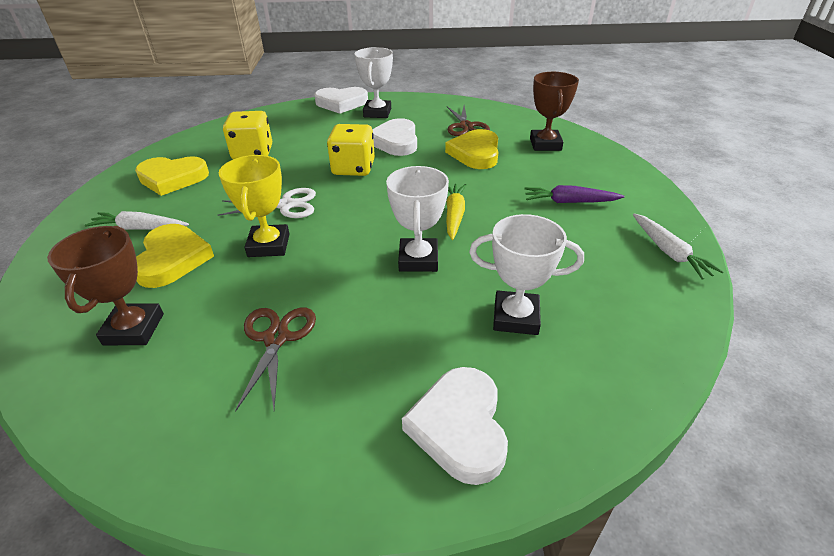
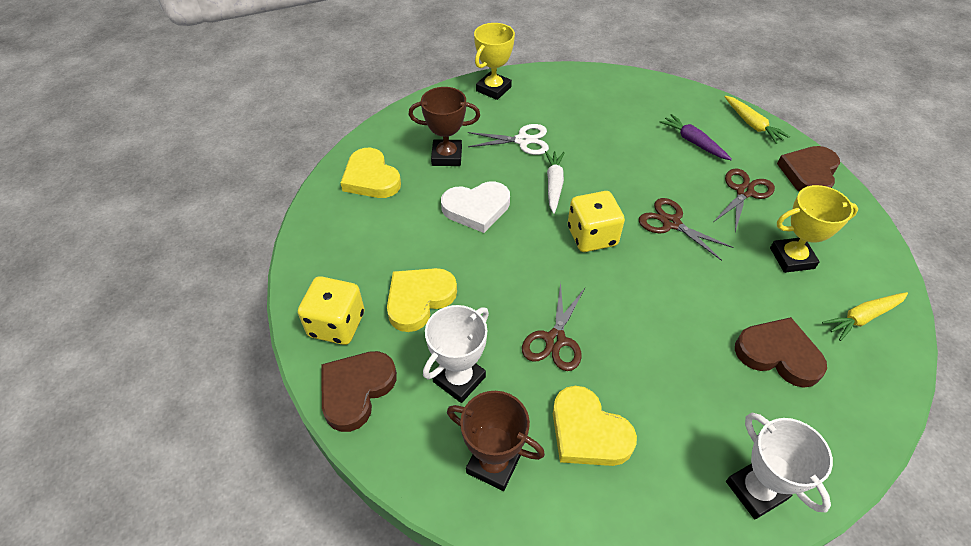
brown heart: 0 -> 3
brown scissors: 2 -> 3
white carrot: 2 -> 1
white heart: 3 -> 1
white trophy: 3 -> 2
yellow carrot: 1 -> 2
yellow trophy: 1 -> 2

